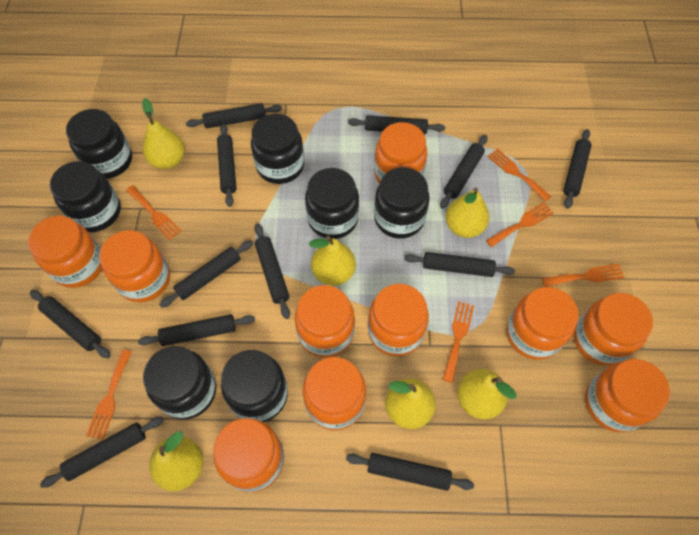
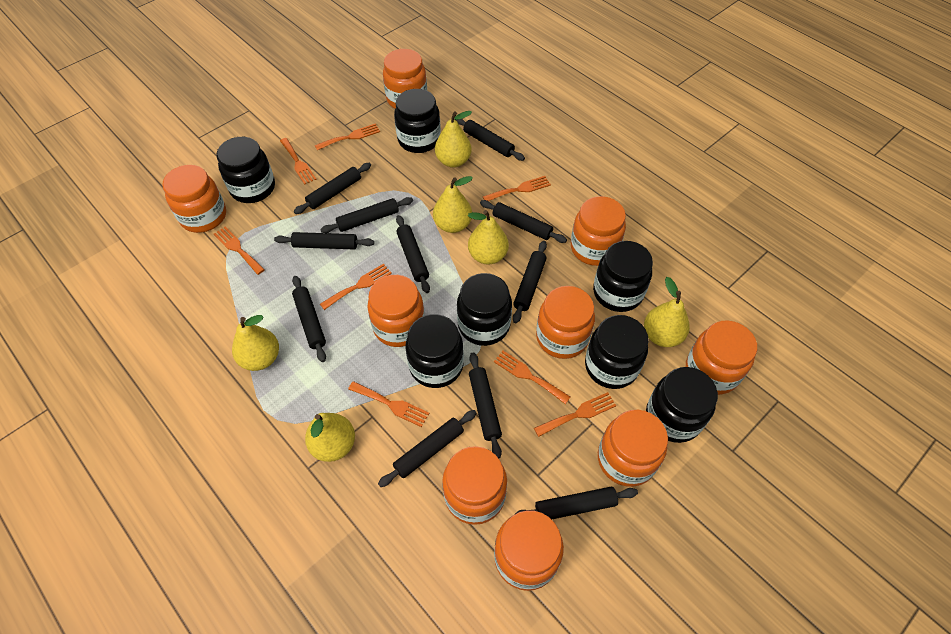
black rolling pin: 12 -> 11
orange fork: 6 -> 8
orange jar: 10 -> 9

